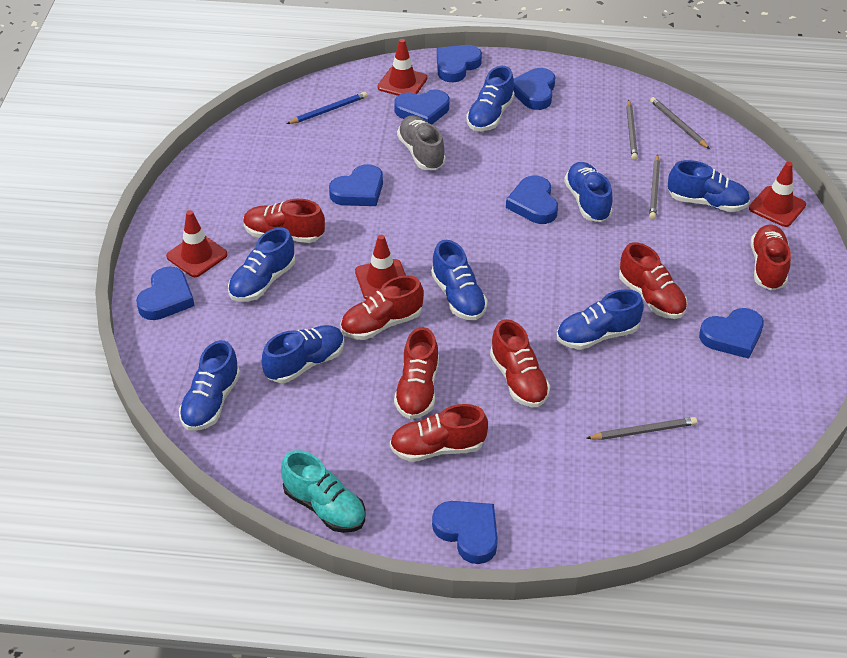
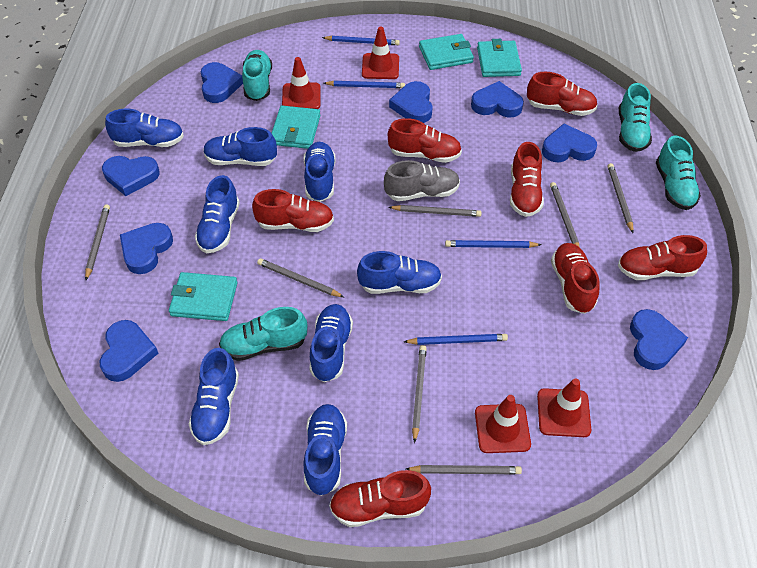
blue pencil: 1 -> 4
grey pencil: 4 -> 7
turquoise shoe: 1 -> 4
turquoise wallet: 0 -> 4

